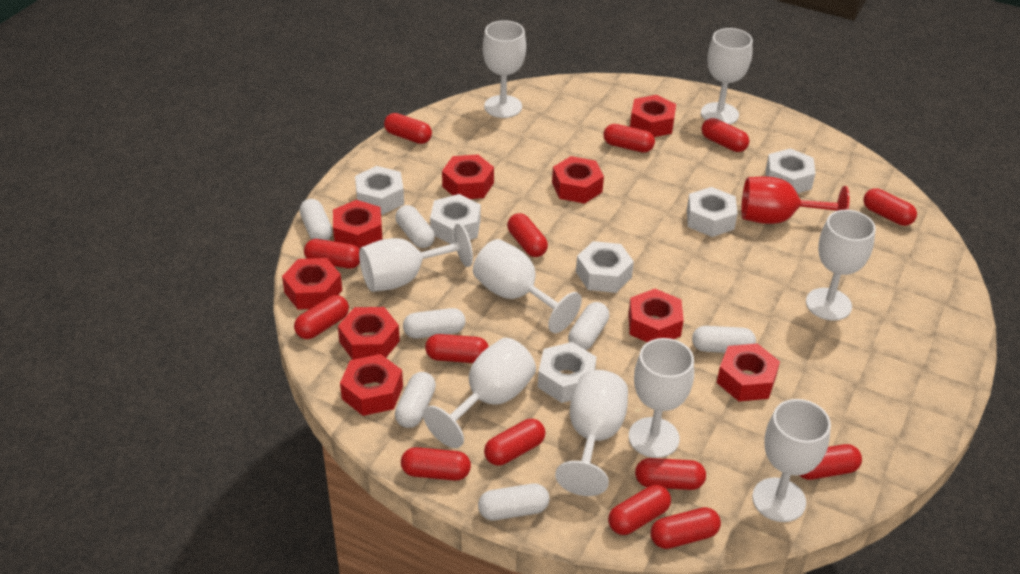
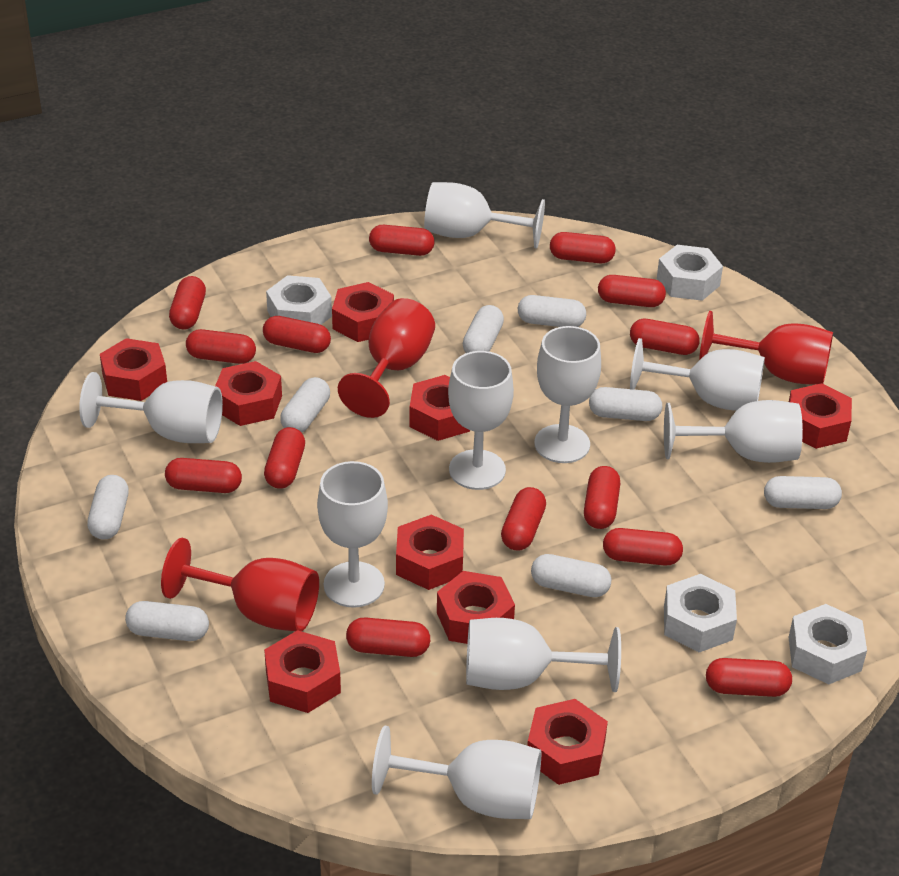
red goblet: 1 -> 3
white capsule: 7 -> 8
white nut: 6 -> 4

